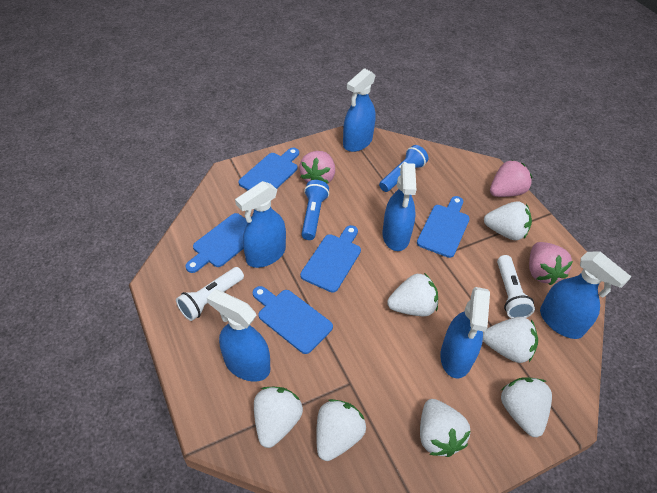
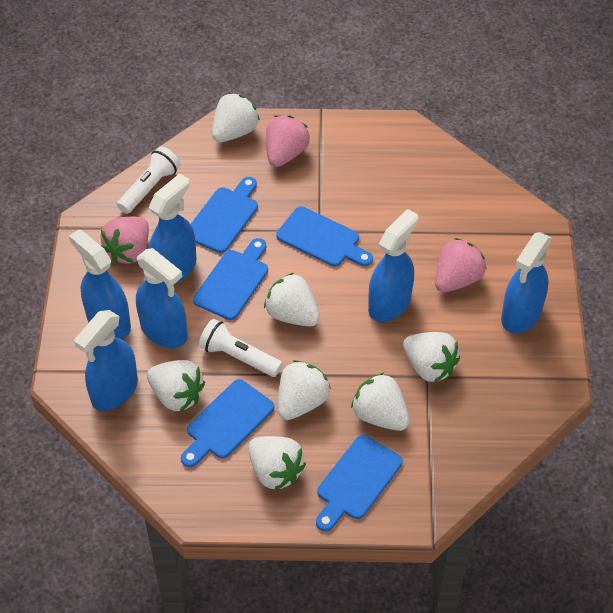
blue flashlight: 2 -> 0

